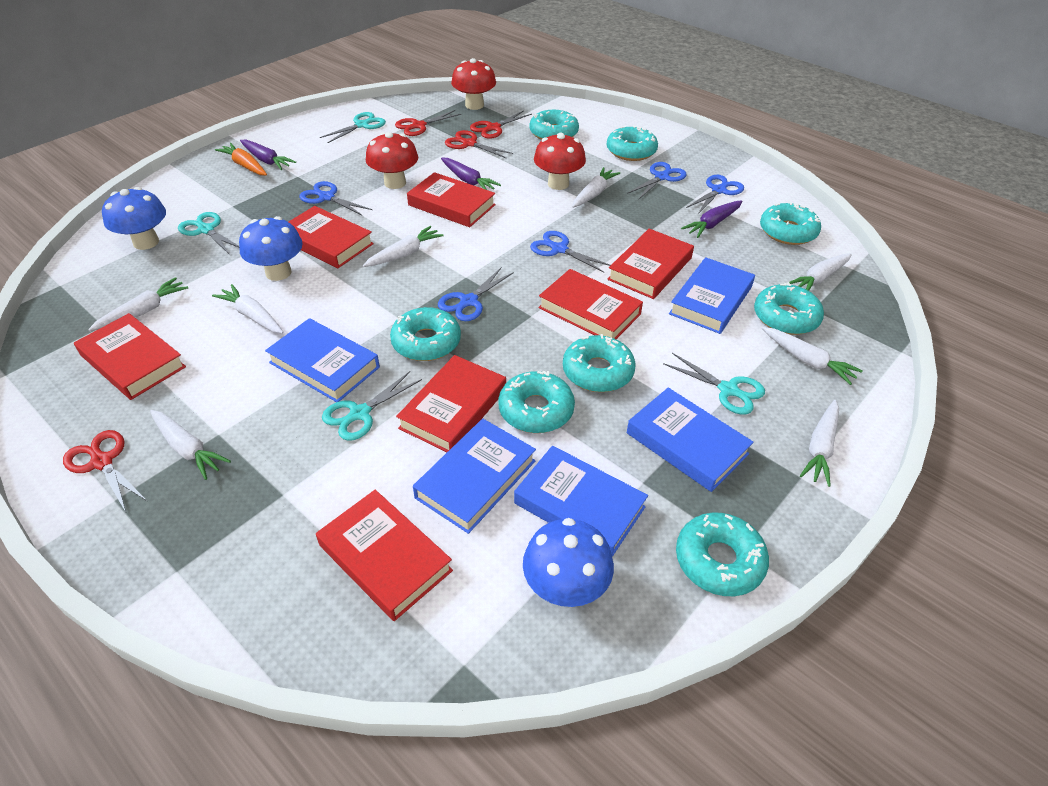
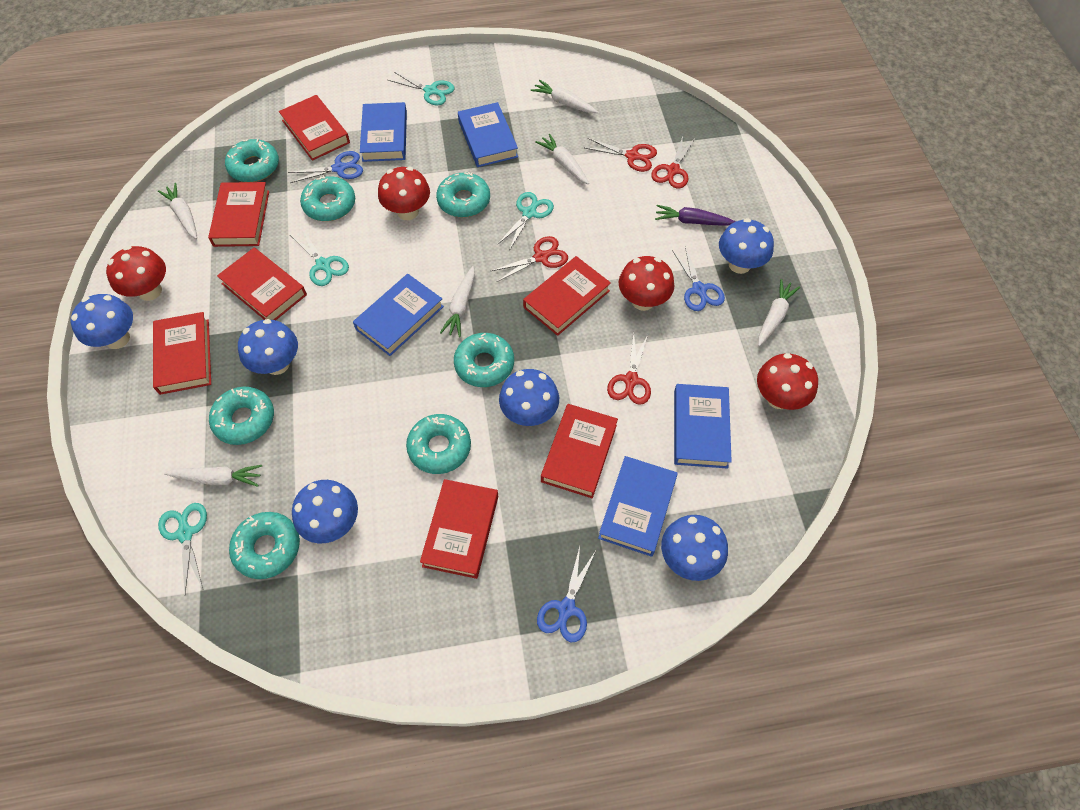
blue mushroom: 3 -> 6
blue scissors: 5 -> 3
orange carrot: 1 -> 0
purple carrot: 3 -> 1
red mushroom: 3 -> 4
turquoise donut: 8 -> 7
white carrot: 8 -> 6

